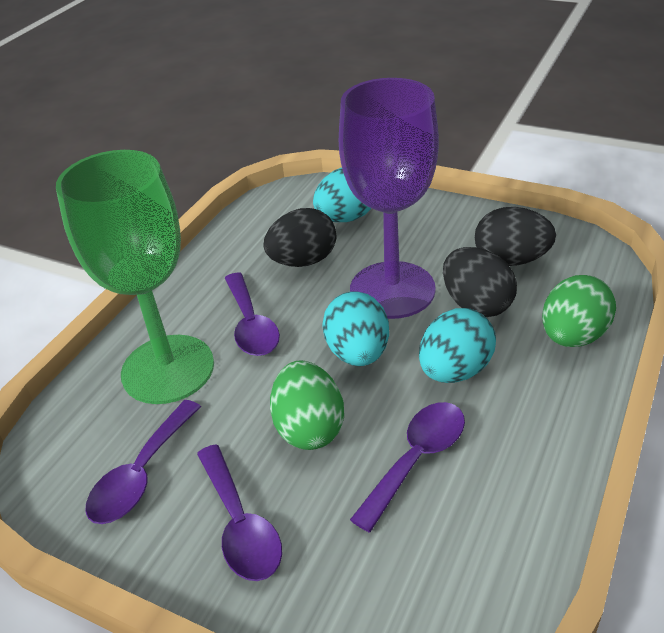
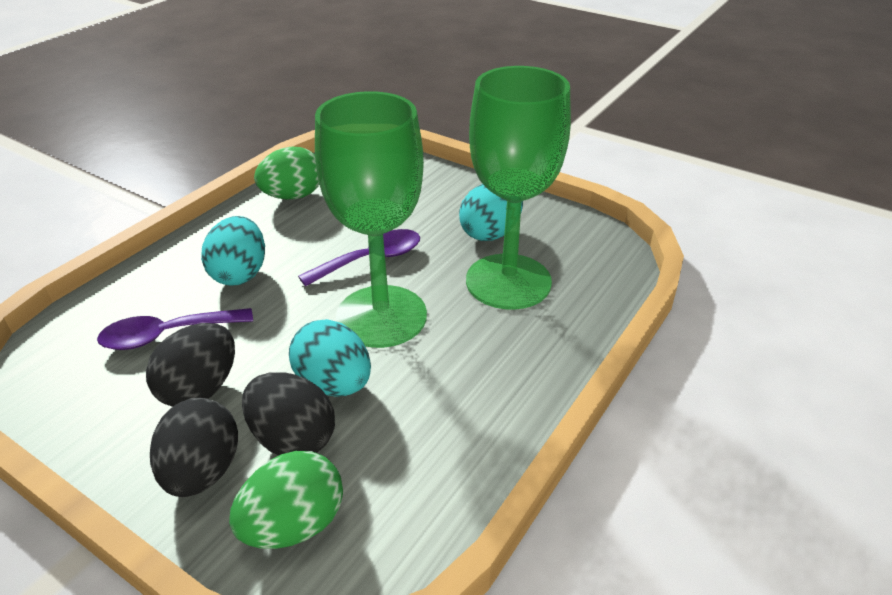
green goblet: 1 -> 2
purple goblet: 1 -> 0
purple spoon: 4 -> 2

